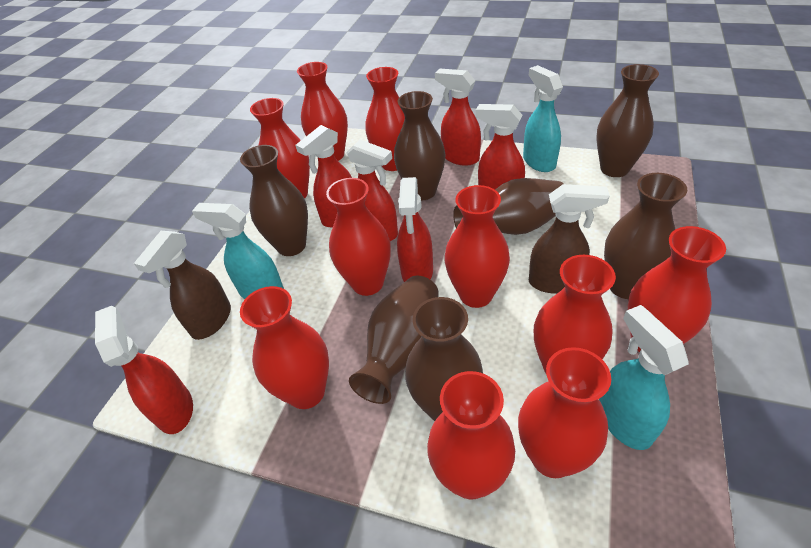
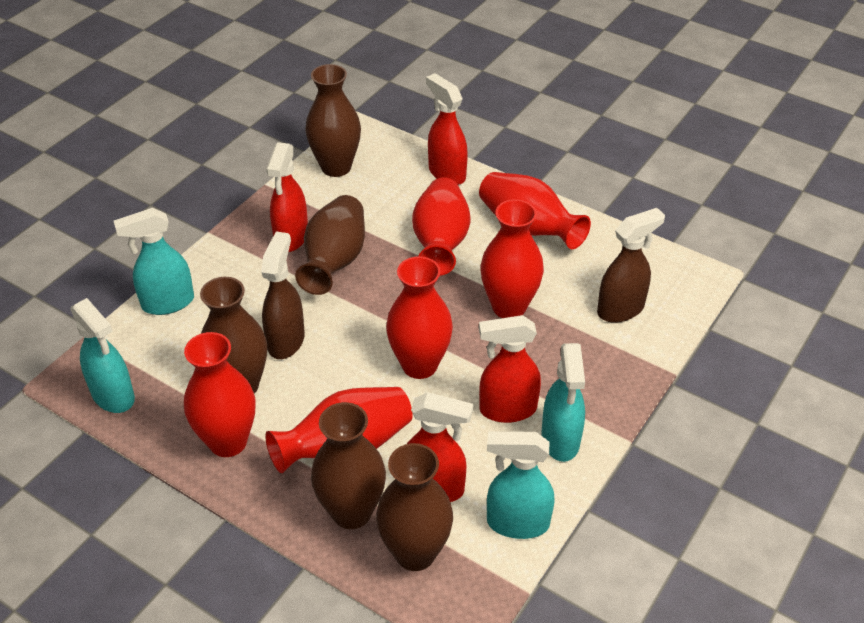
brown vase: 7 -> 5
red spray bottle: 6 -> 4
red vase: 10 -> 6
turquoise spray bottle: 3 -> 4

